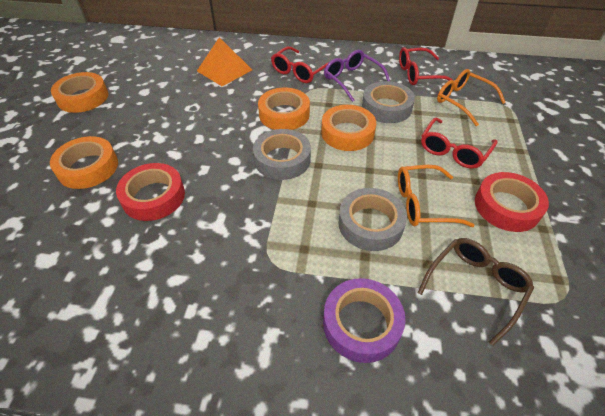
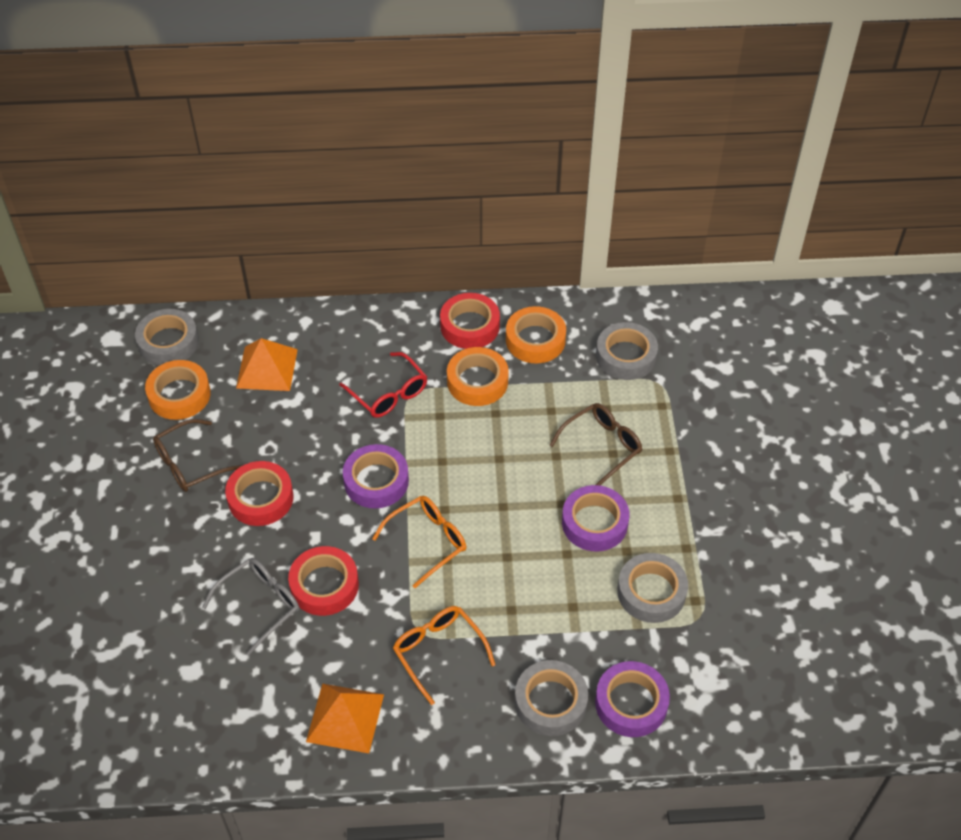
brown glasses: 1 -> 2
grey glasses: 0 -> 1
grey tape: 3 -> 4
orange pyramid: 1 -> 2
orange tape: 4 -> 3
purple glasses: 1 -> 0
purple tape: 1 -> 3
red glasses: 3 -> 1
red tape: 2 -> 3

